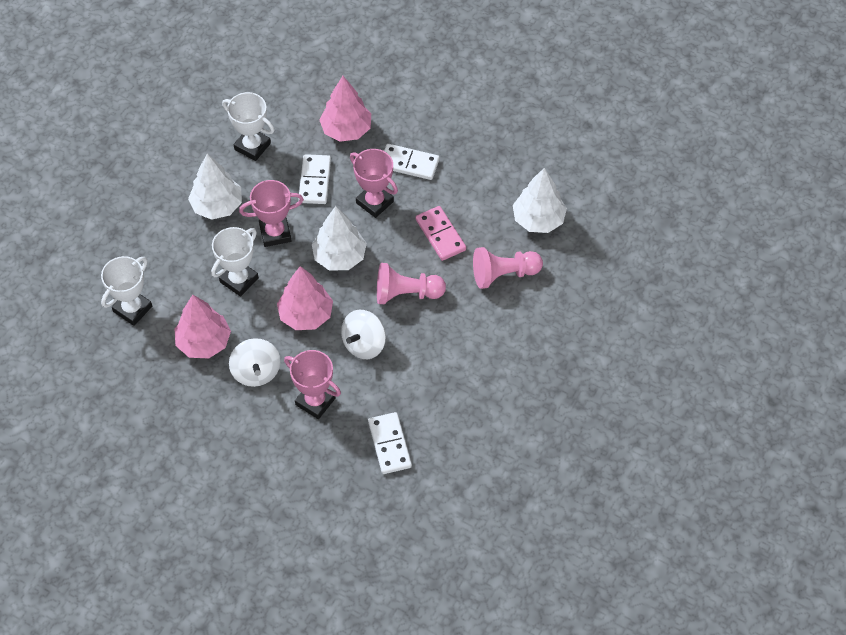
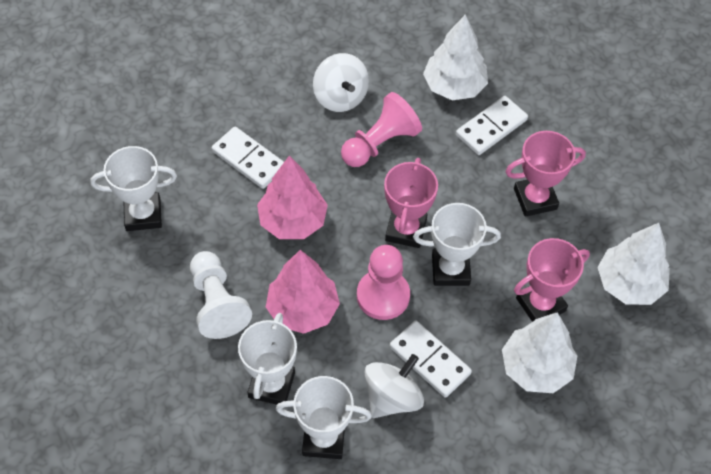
pink domino: 1 -> 0
pink tree: 3 -> 2
white pawn: 0 -> 1
white trophy: 3 -> 4

